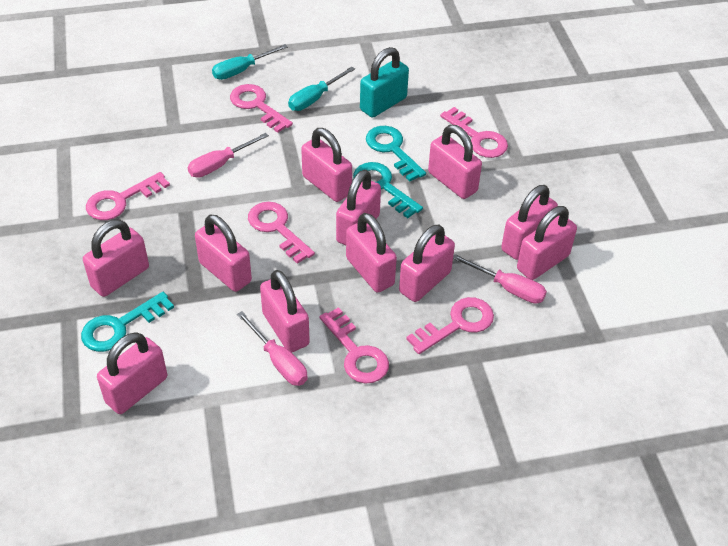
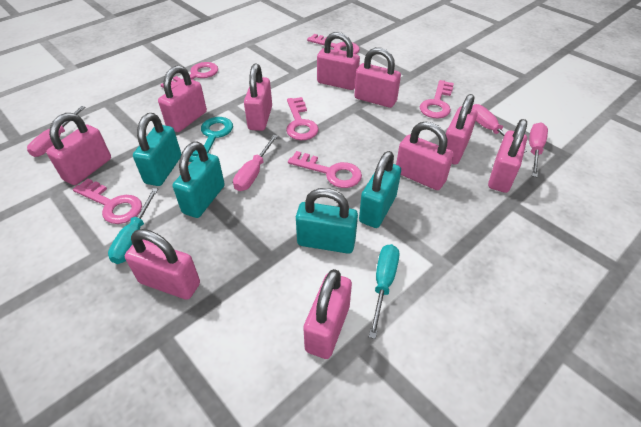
pink padlock: 11 -> 10
pink screwdriver: 3 -> 4
turquoise key: 3 -> 1
turquoise padlock: 1 -> 4

